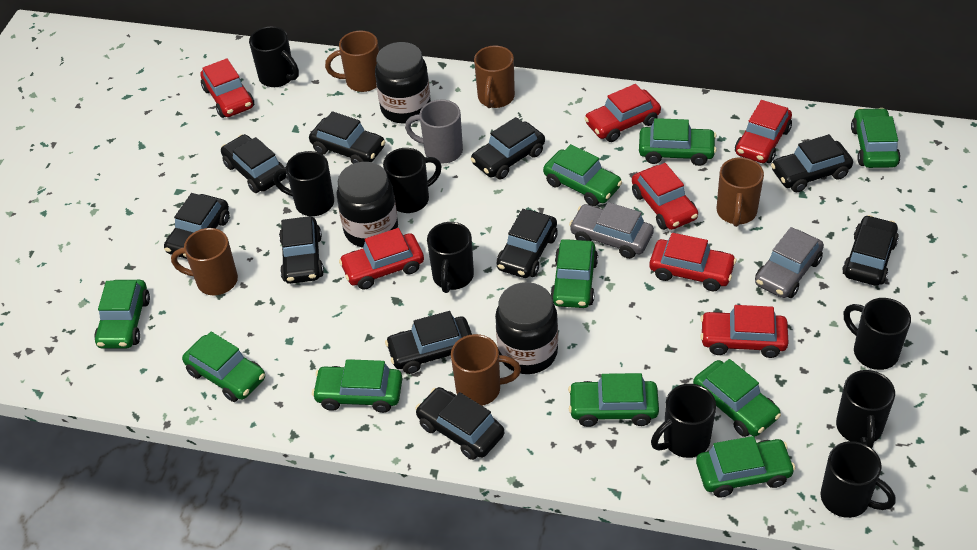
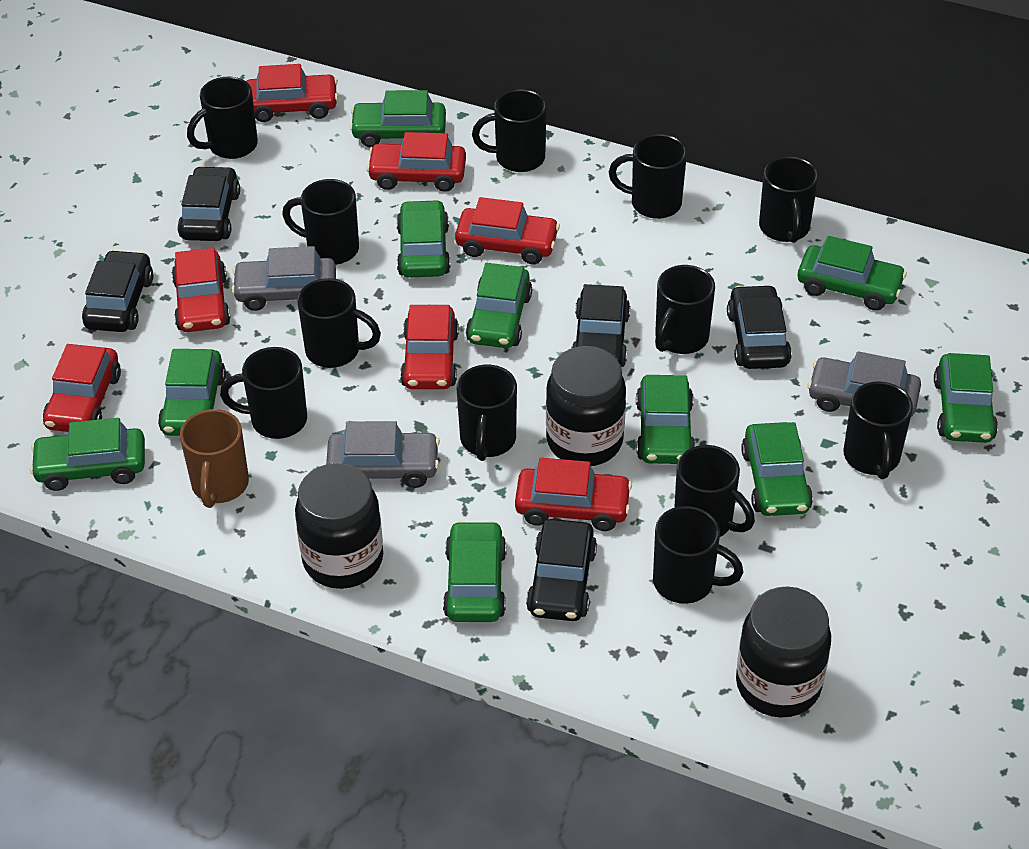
black car: 10 -> 5
black mug: 8 -> 12
brown mug: 5 -> 1
grey car: 2 -> 3
grey mug: 1 -> 0

